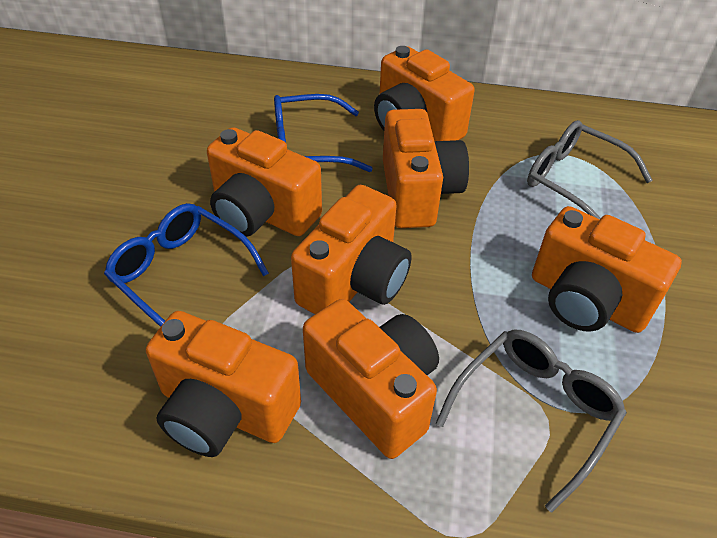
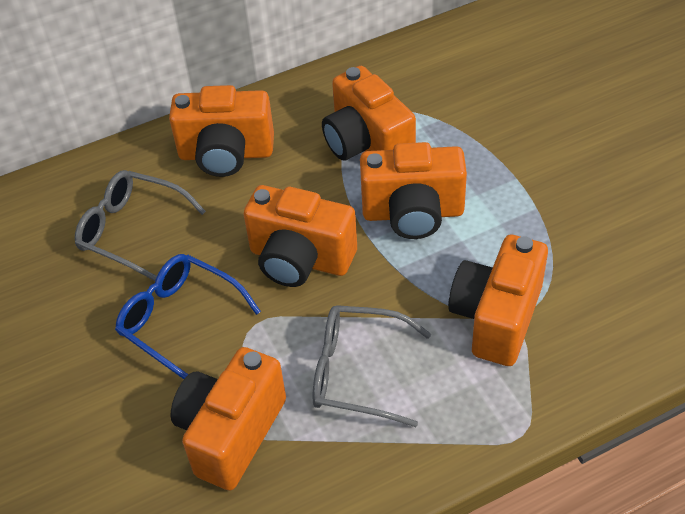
blue glasses: 2 -> 1
orange camera: 7 -> 6

